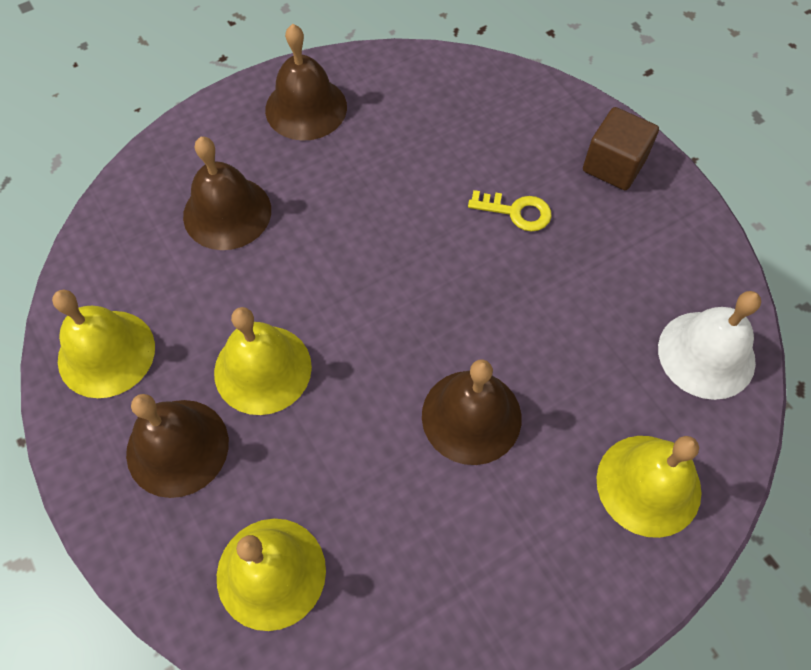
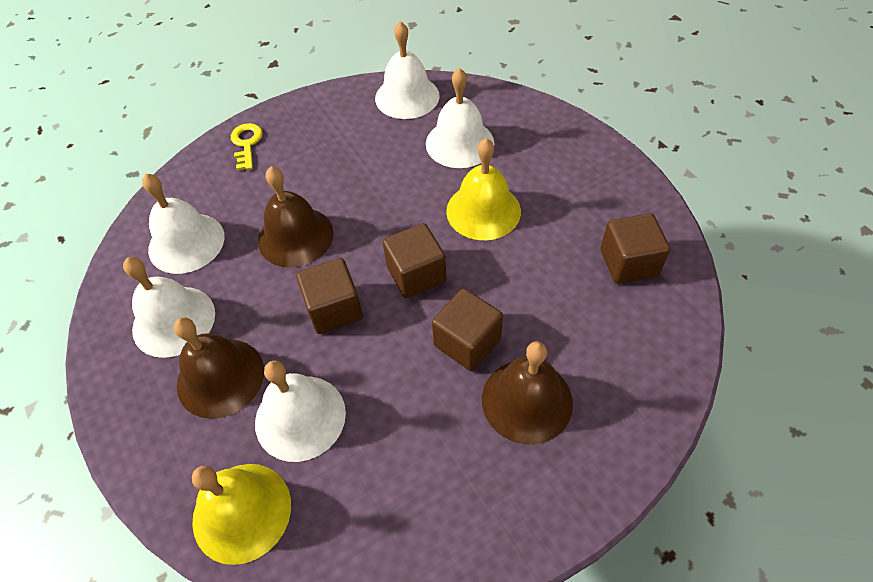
brown bell: 4 -> 3
brown cube: 1 -> 4
white bell: 1 -> 5
yellow bell: 4 -> 2

